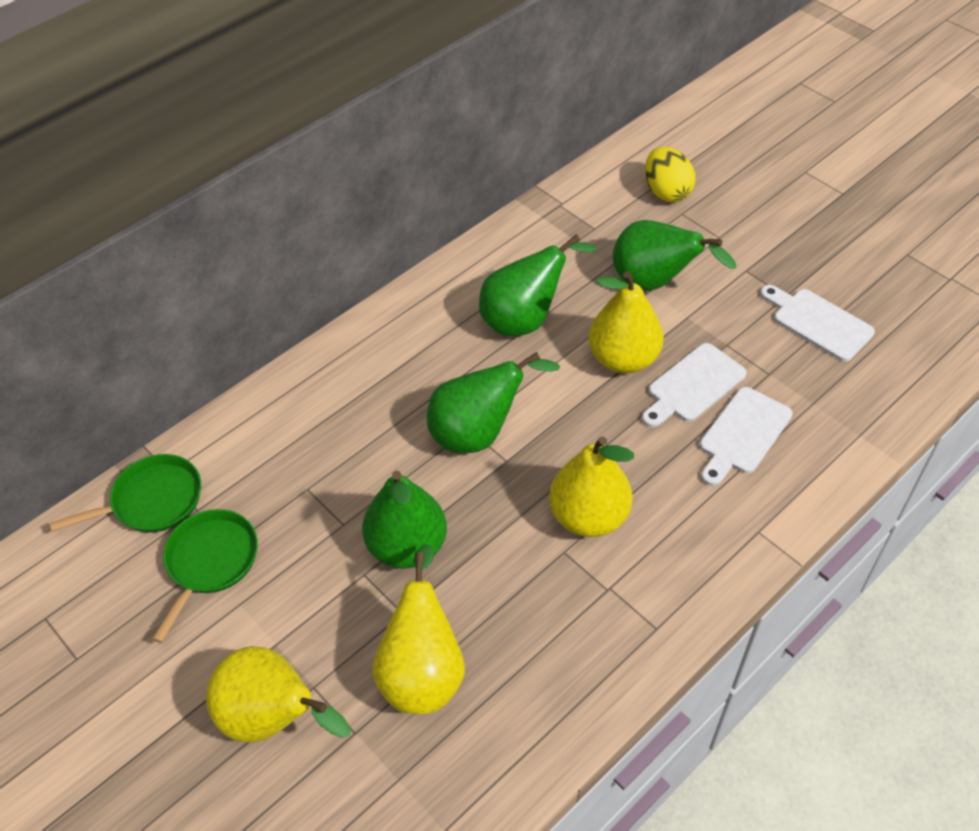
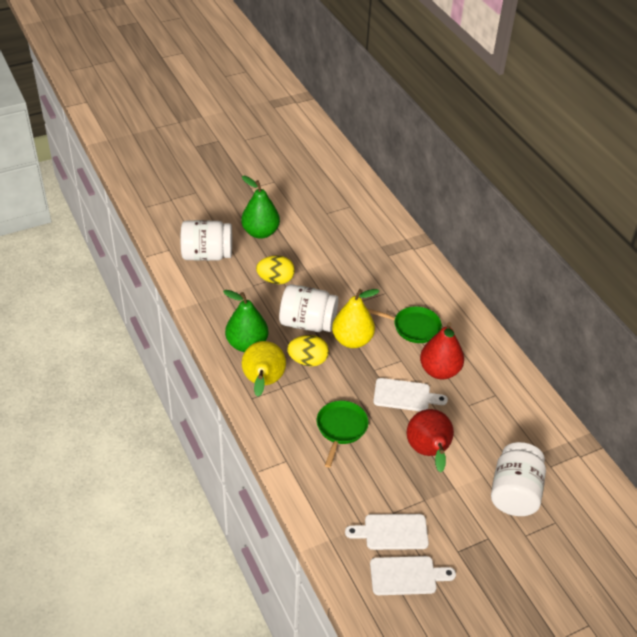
green pear: 4 -> 2
red pear: 0 -> 2
white jar: 0 -> 3
yellow egg: 1 -> 2
yellow pear: 4 -> 2

